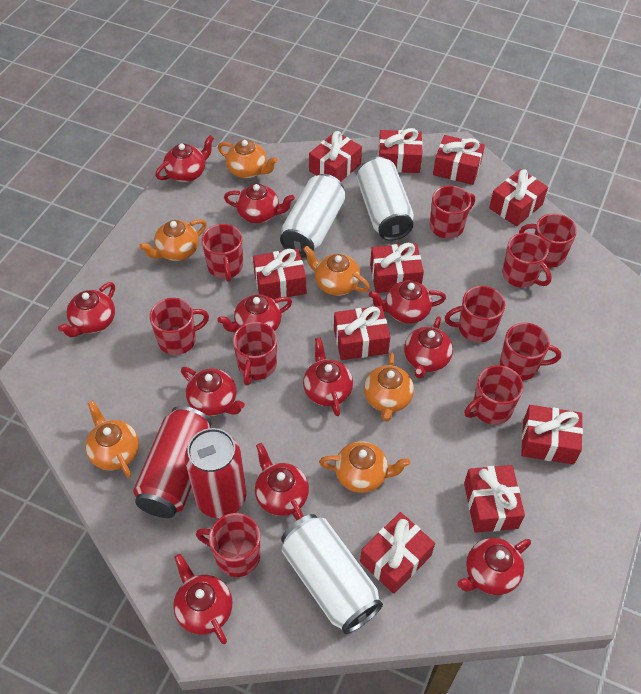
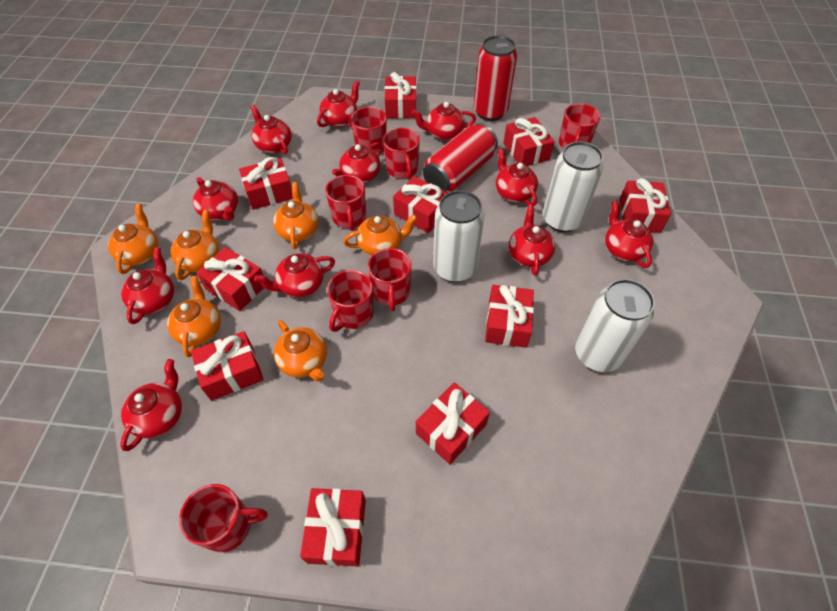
red mug: 10 -> 7

